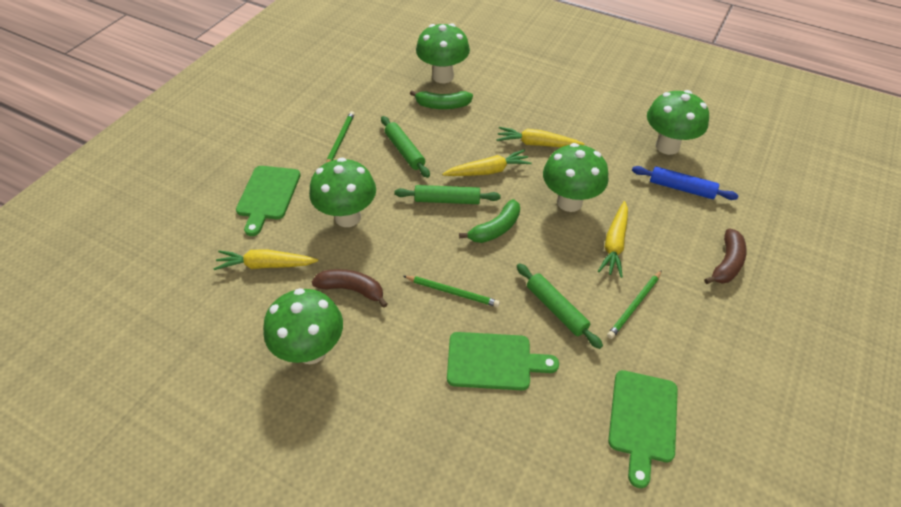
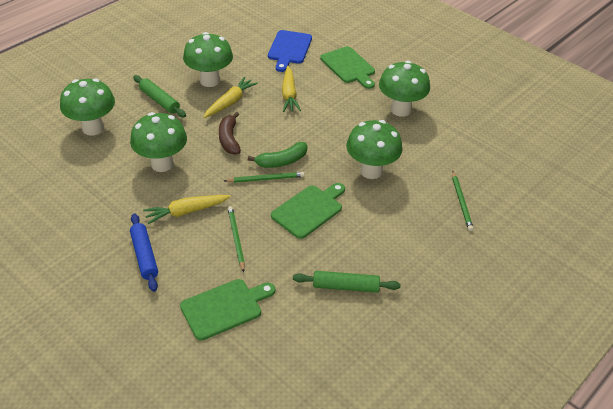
blue cutting board: 0 -> 1
brown banana: 2 -> 1
green banana: 2 -> 1
green rolling pin: 3 -> 2
yellow carrot: 4 -> 3

